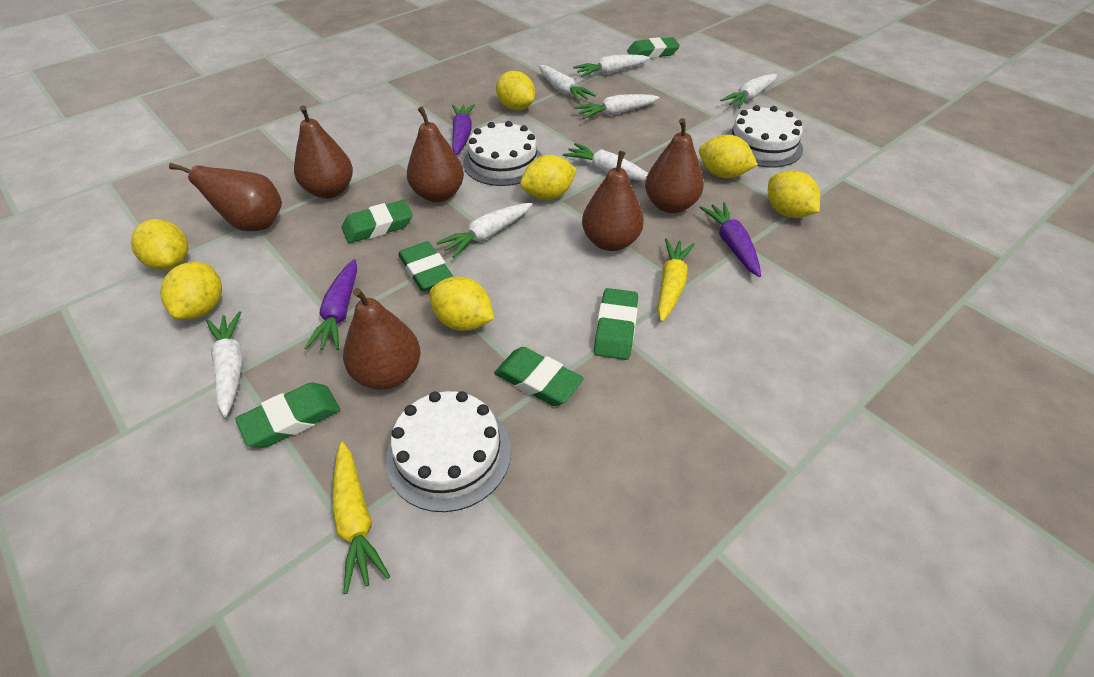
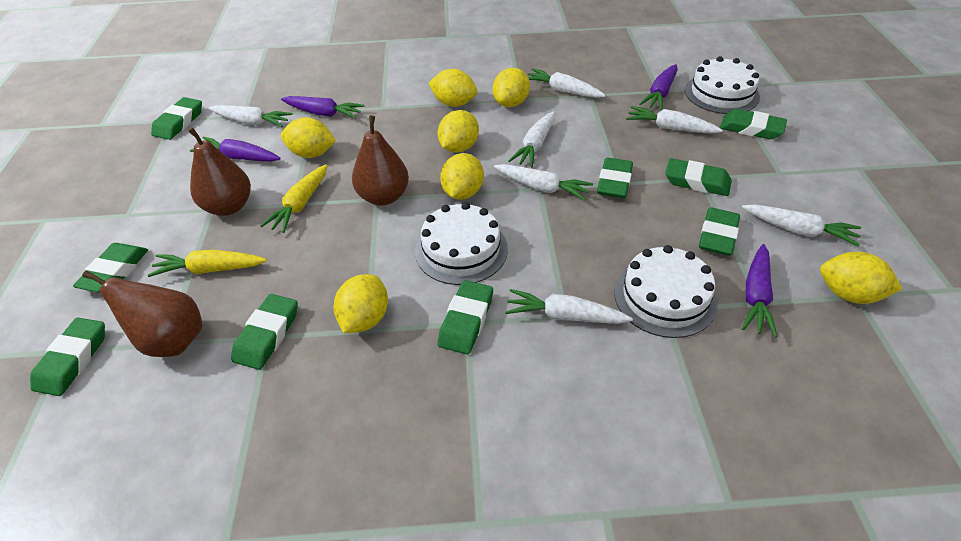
brown pear: 6 -> 3
green eraser: 6 -> 9
purple carrot: 3 -> 4

